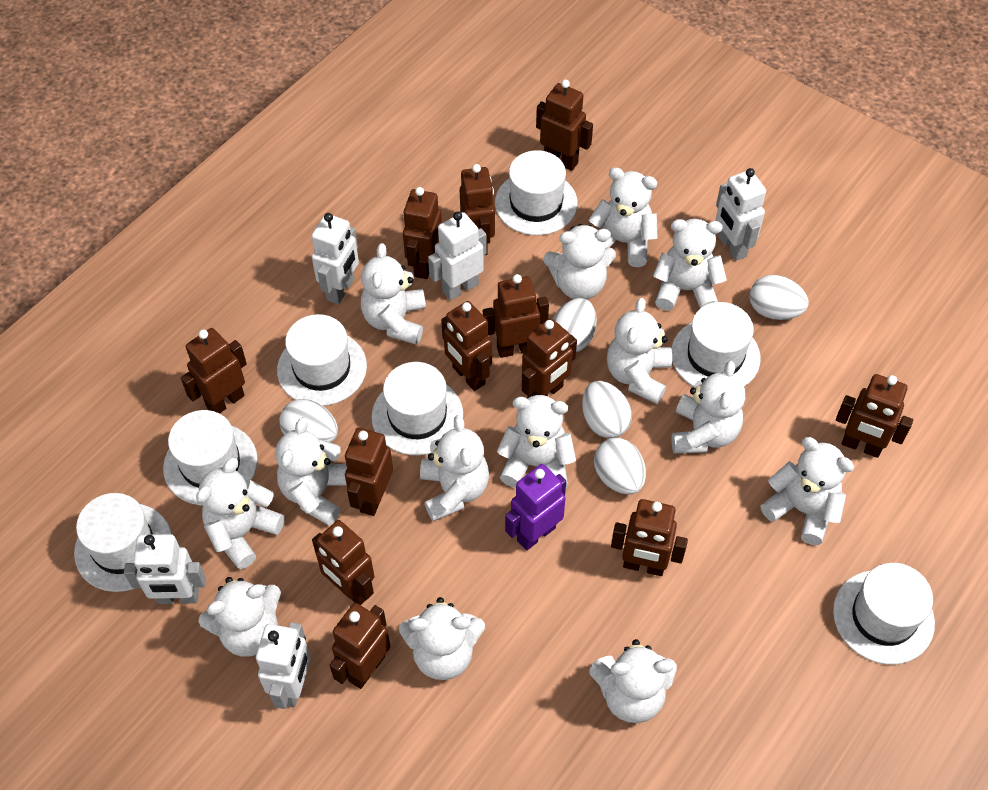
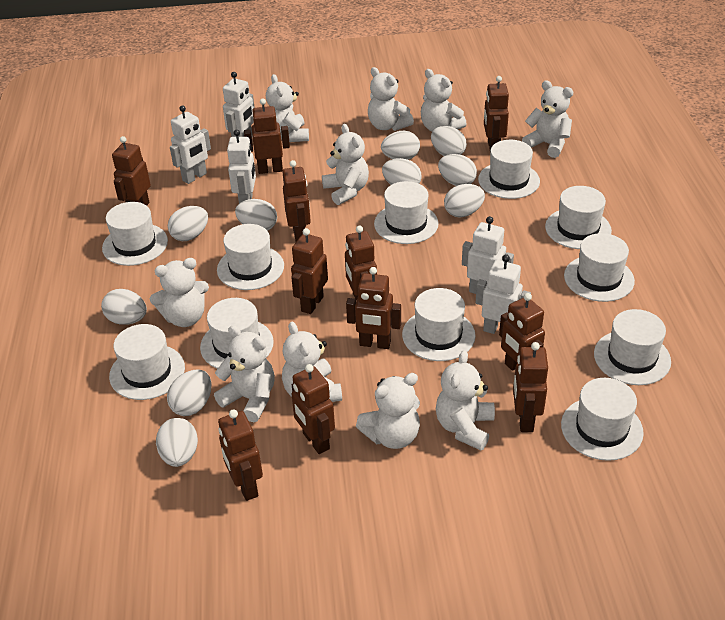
brown robot: 12 -> 11
purple robot: 1 -> 0
white egg: 5 -> 10
white hat: 7 -> 11
white teddy bear: 14 -> 10

